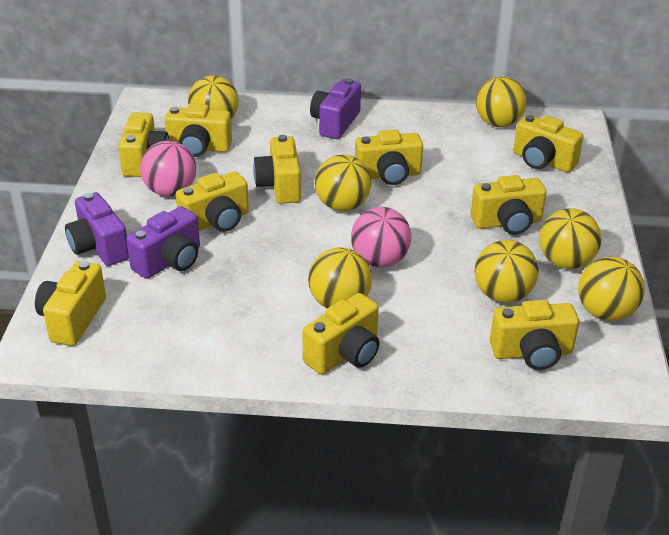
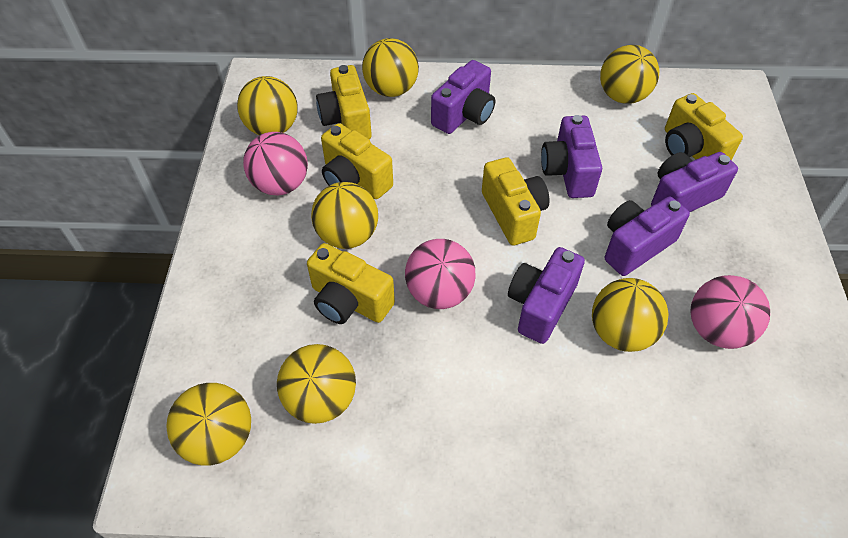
pink ball: 2 -> 3
purple camera: 3 -> 5
yellow camera: 10 -> 5

